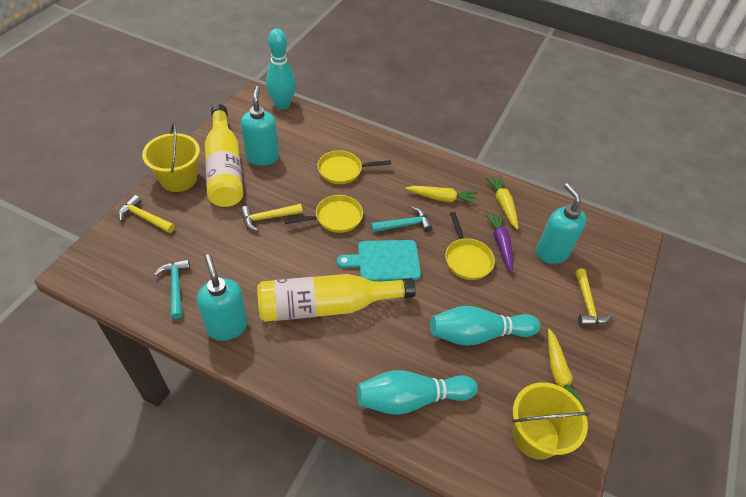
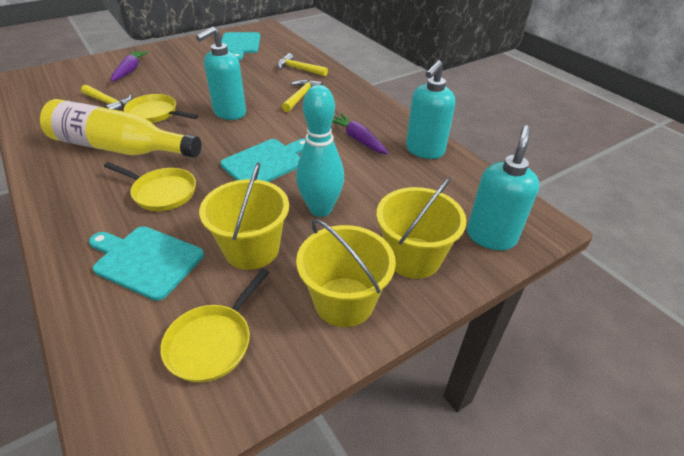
purple carrot: 1 -> 2
turquoise bowling pin: 3 -> 1
turquoise cutting board: 1 -> 3
turquoise hammer: 2 -> 0
yellow bottle: 2 -> 1
yellow bucket: 2 -> 3
yellow carrot: 3 -> 0

